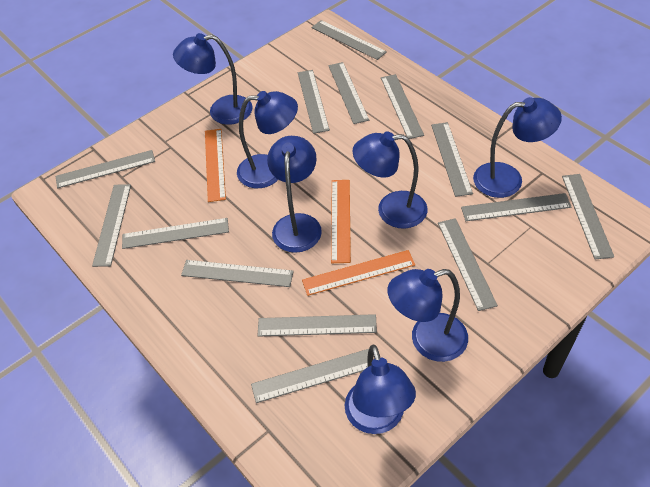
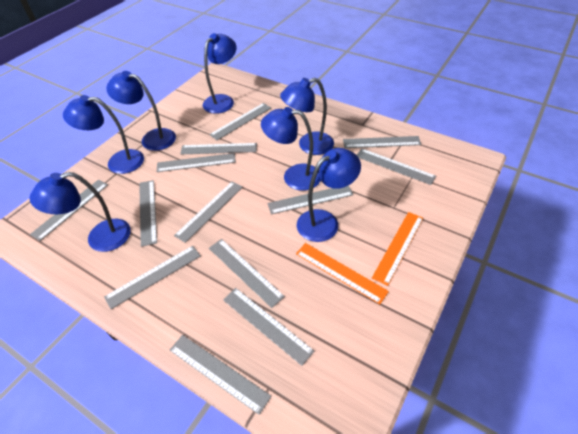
grey ruler: 14 -> 13
orange ruler: 3 -> 2

